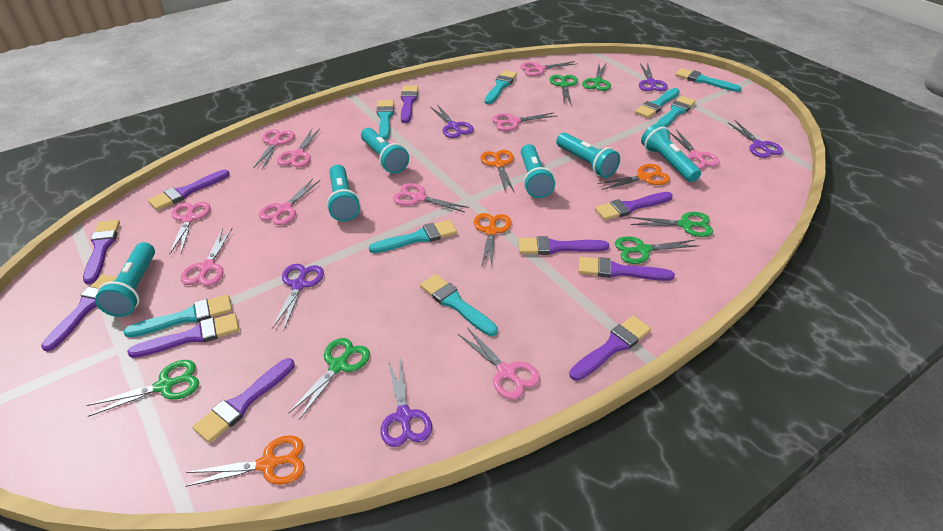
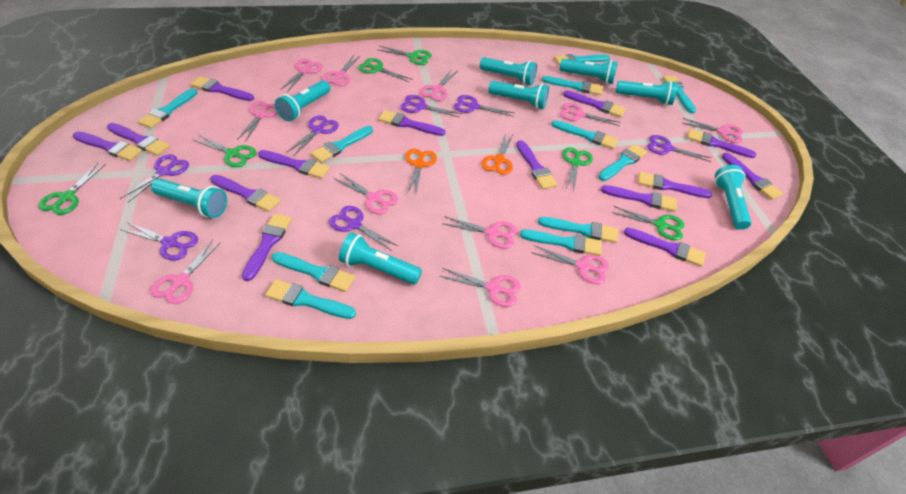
orange scissors: 4 -> 2
pink scissors: 10 -> 11
purple brush: 10 -> 14
purple scissors: 5 -> 7
turquoise brush: 8 -> 11
turquoise flashlight: 6 -> 8

